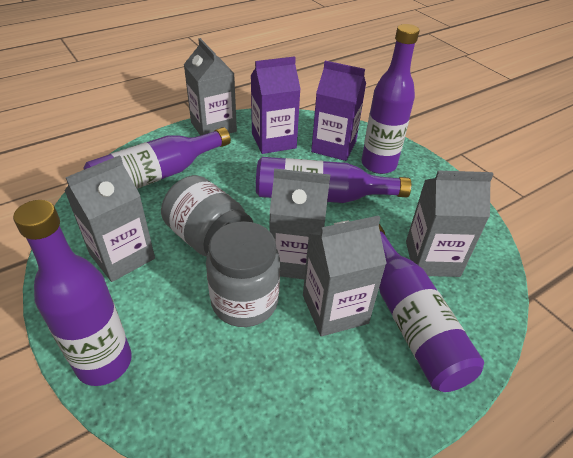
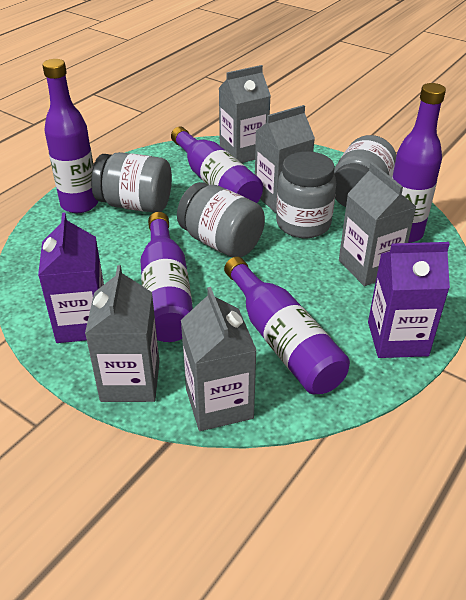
grey jar: 2 -> 4

